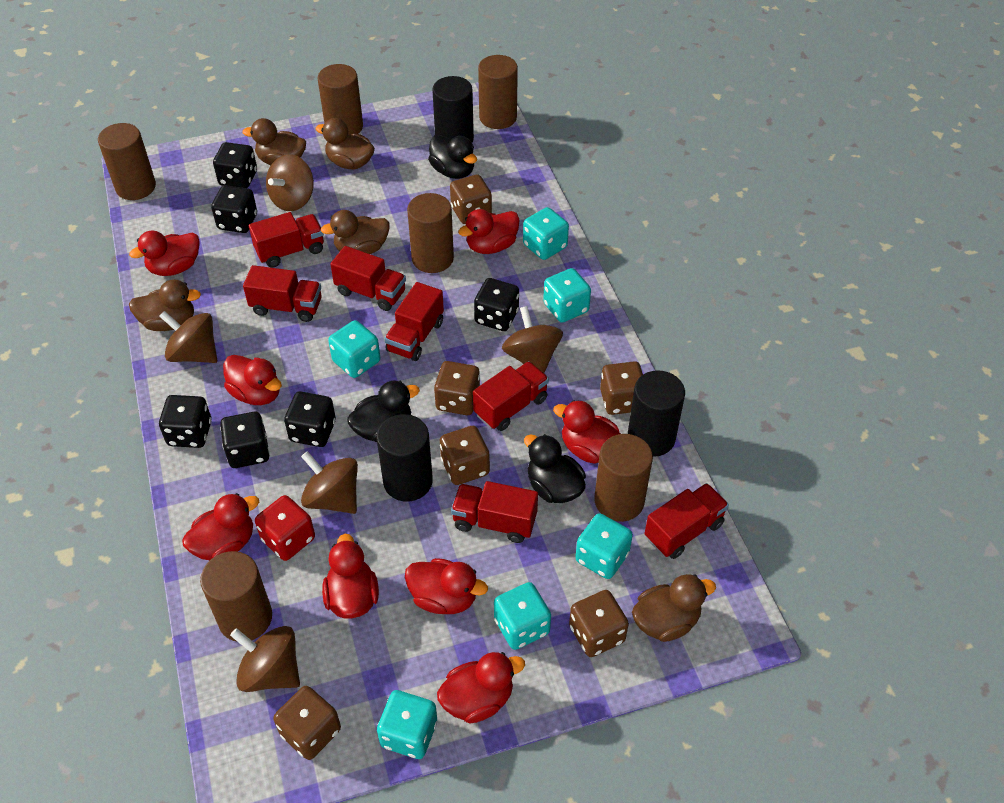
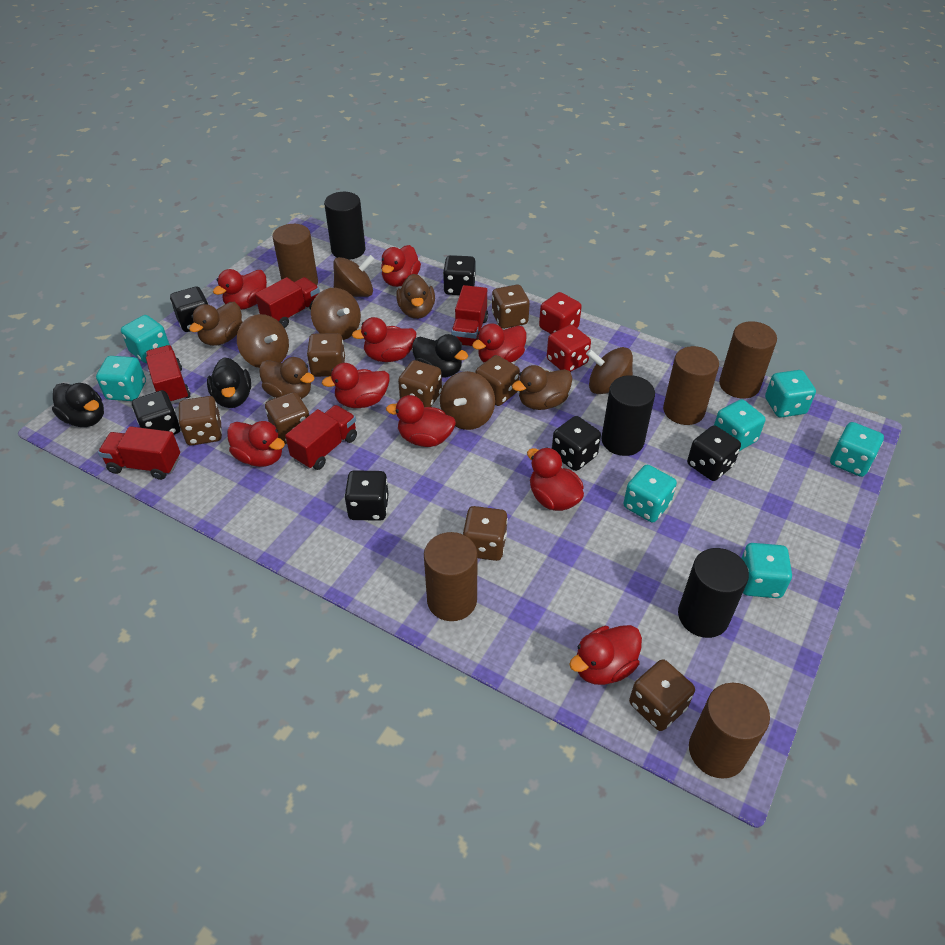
brown cylinder: 6 -> 5
brown dice: 6 -> 8
brown duck: 5 -> 4
red dice: 1 -> 2
red duck: 8 -> 9
red truck: 7 -> 5
turquoise dice: 6 -> 7

